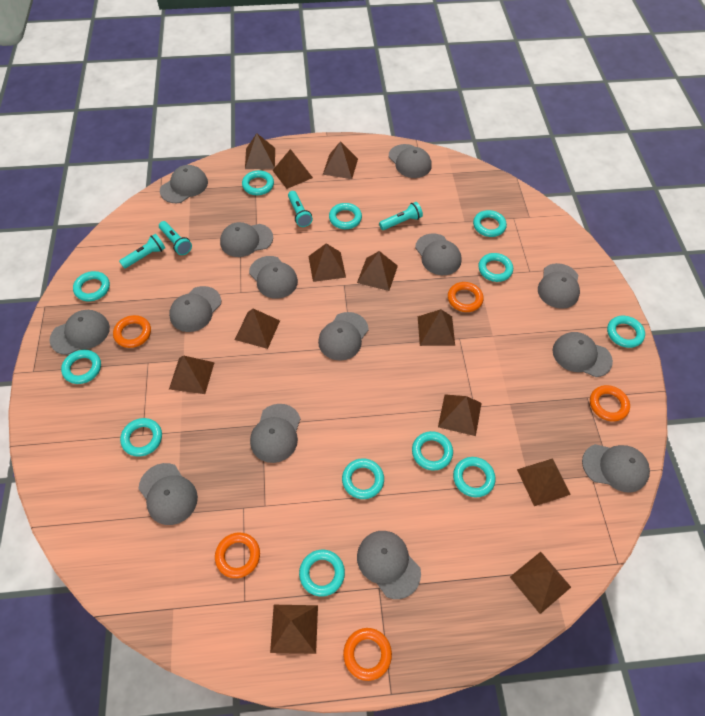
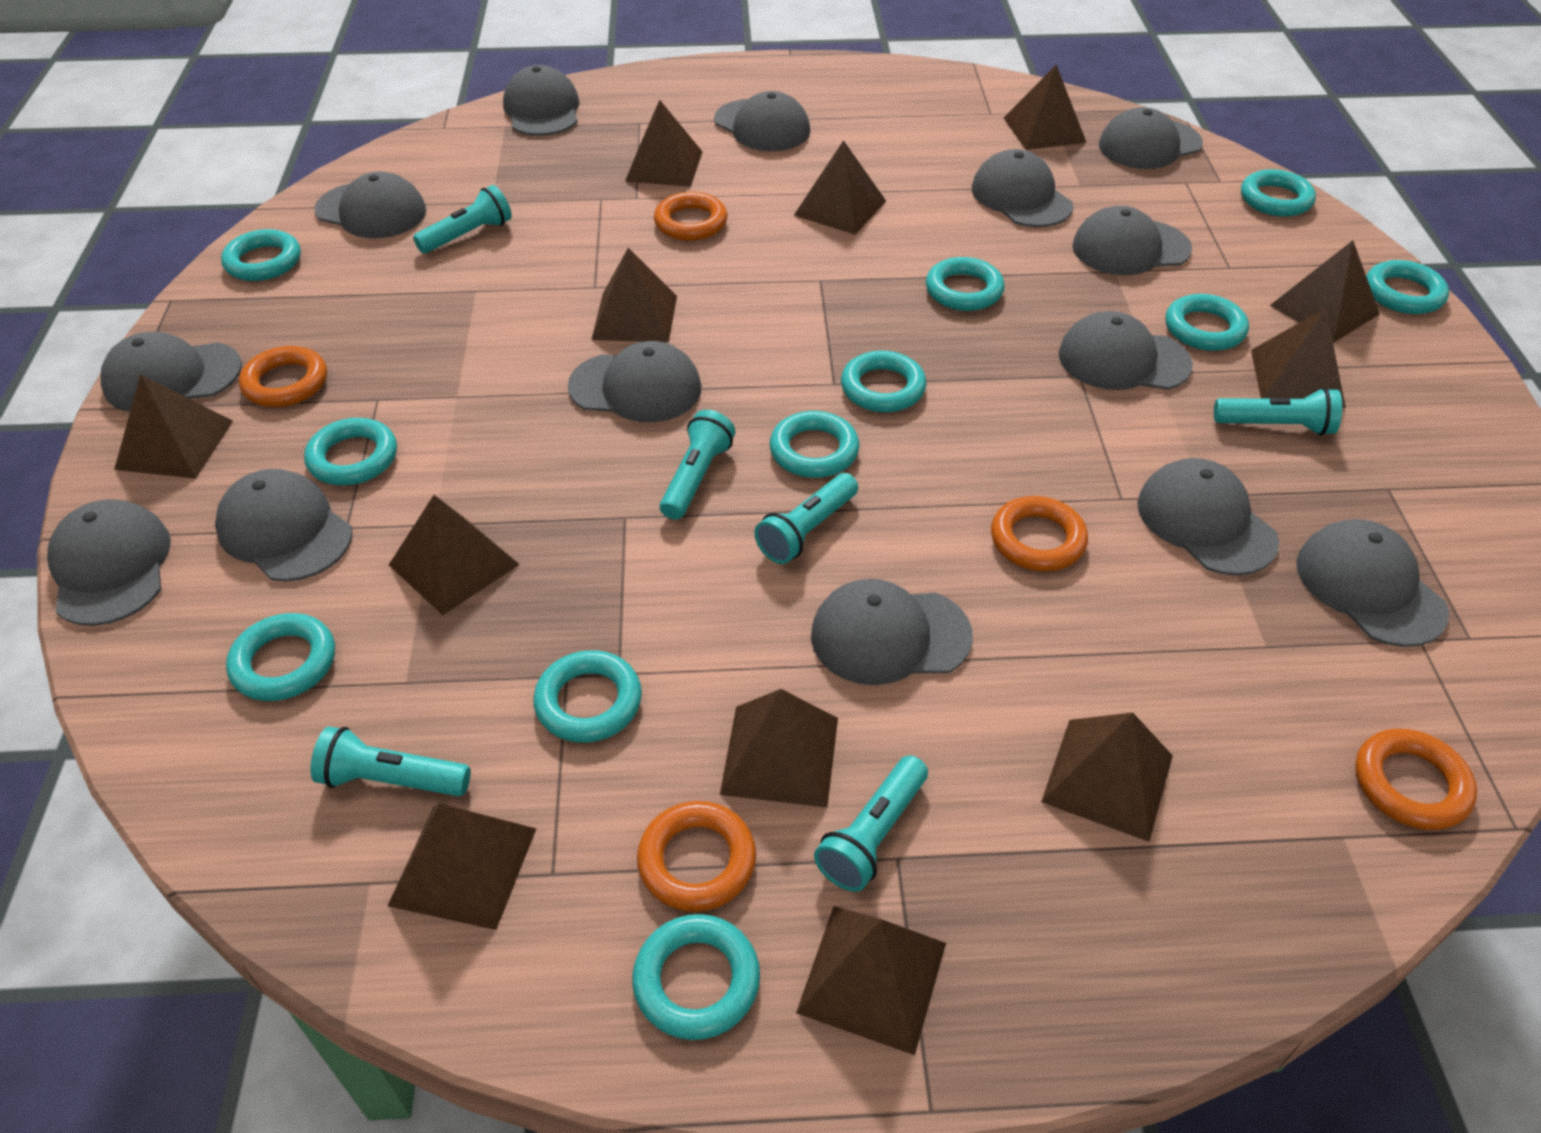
turquoise flashlight: 4 -> 6
turquoise ring: 12 -> 11

